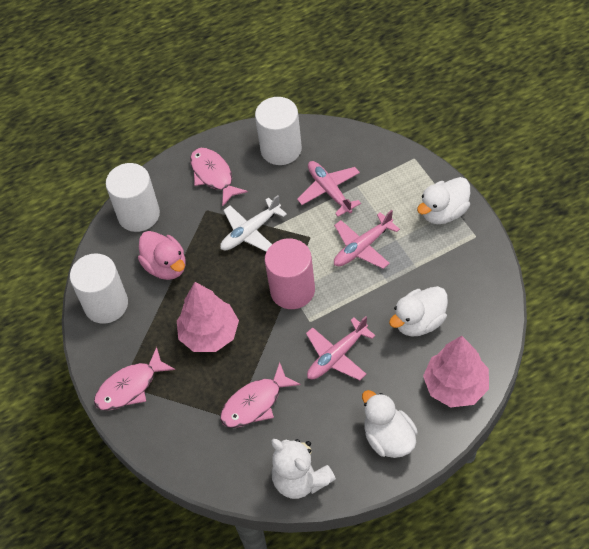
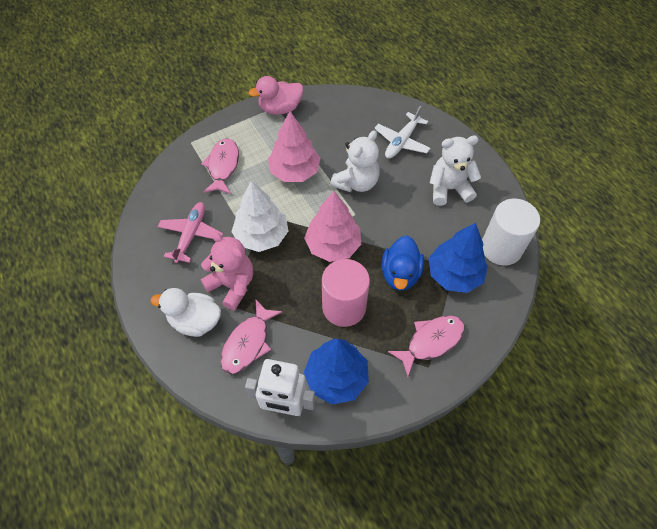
blue duck: 0 -> 1
blue tree: 0 -> 2
pink plane: 3 -> 1
pink teddy bear: 0 -> 1
white cylinder: 3 -> 1
white duck: 3 -> 1
white robot: 0 -> 1
white teddy bear: 1 -> 2
white tree: 0 -> 1

